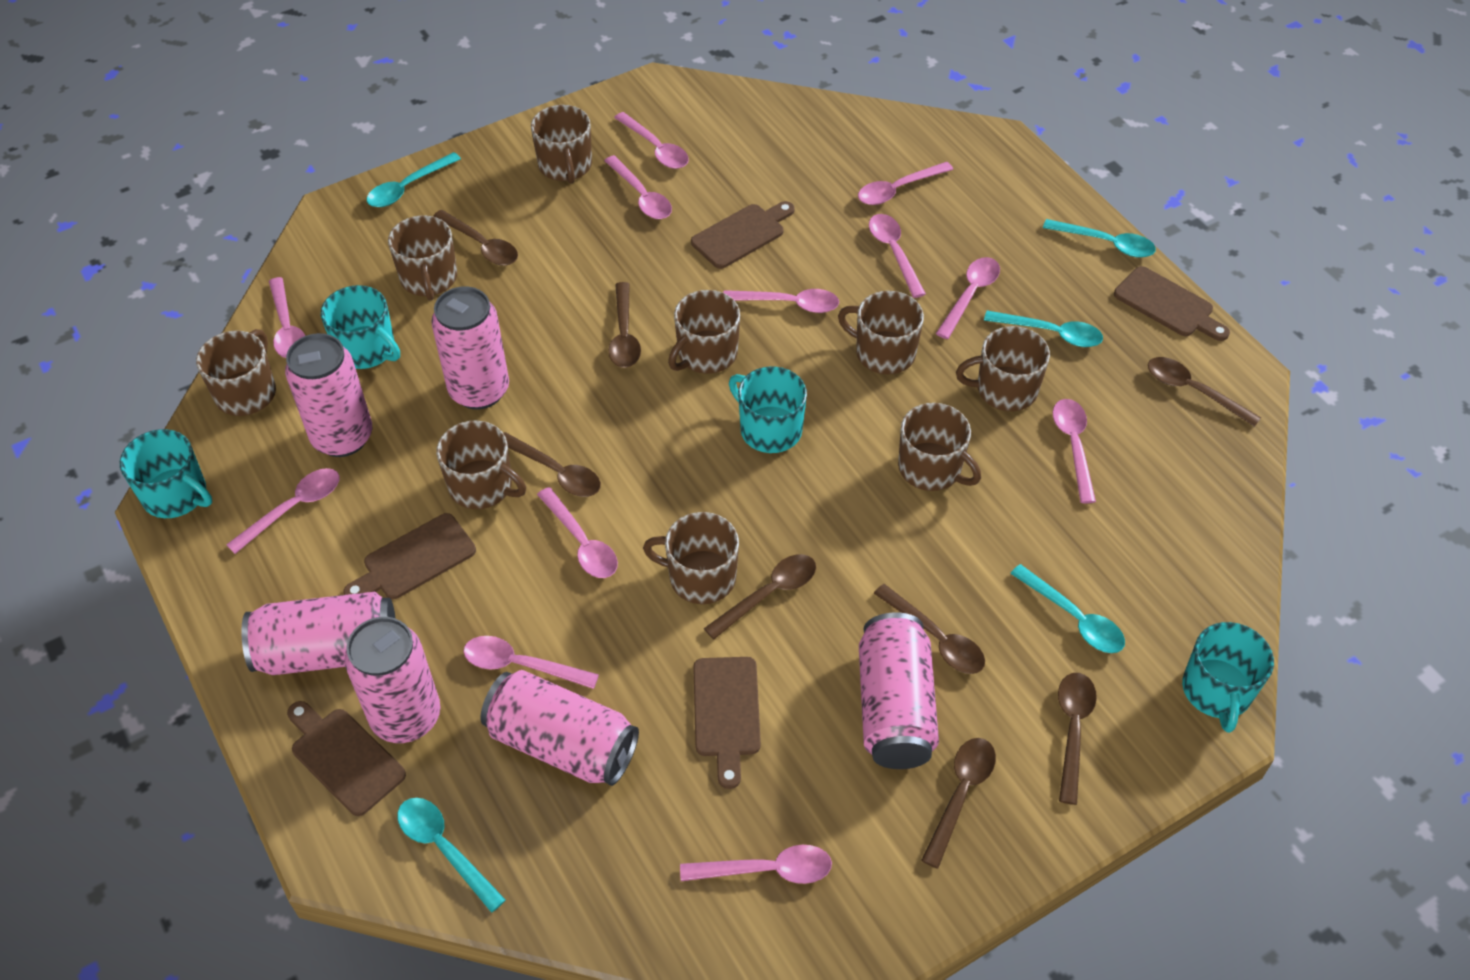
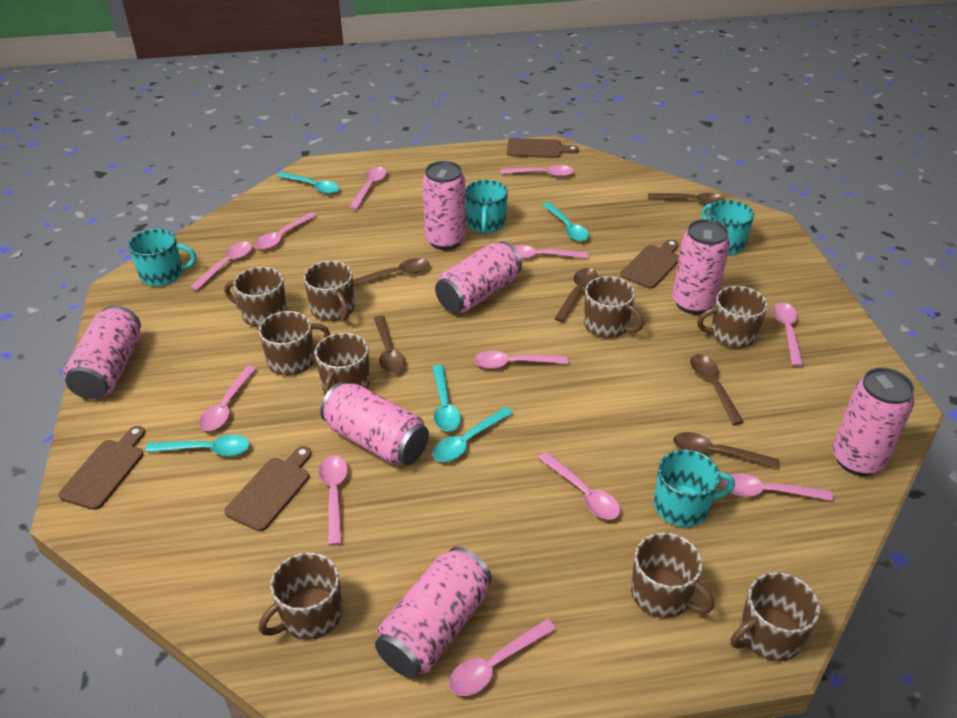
brown cutting board: 5 -> 4
brown spoon: 8 -> 6
pink can: 6 -> 7

